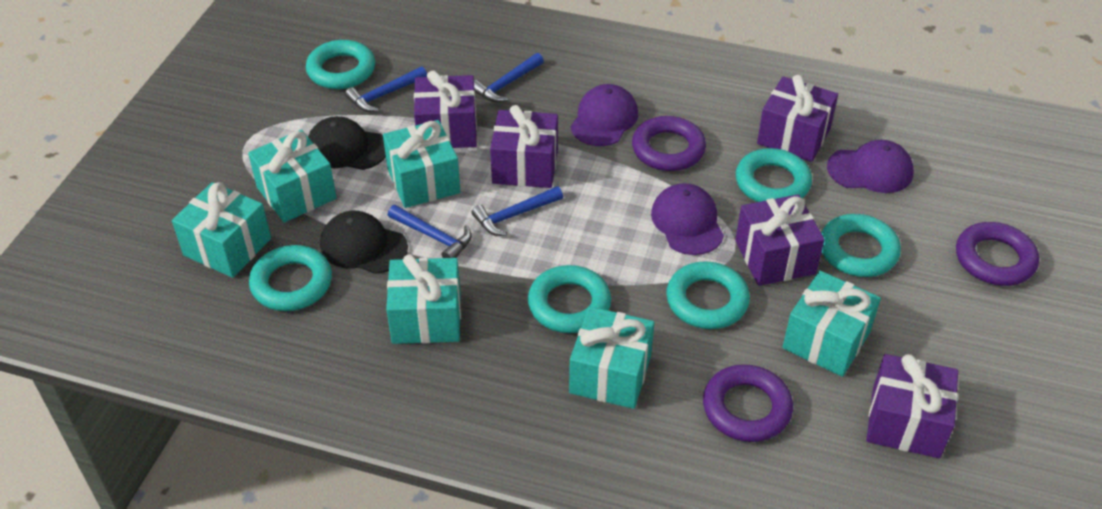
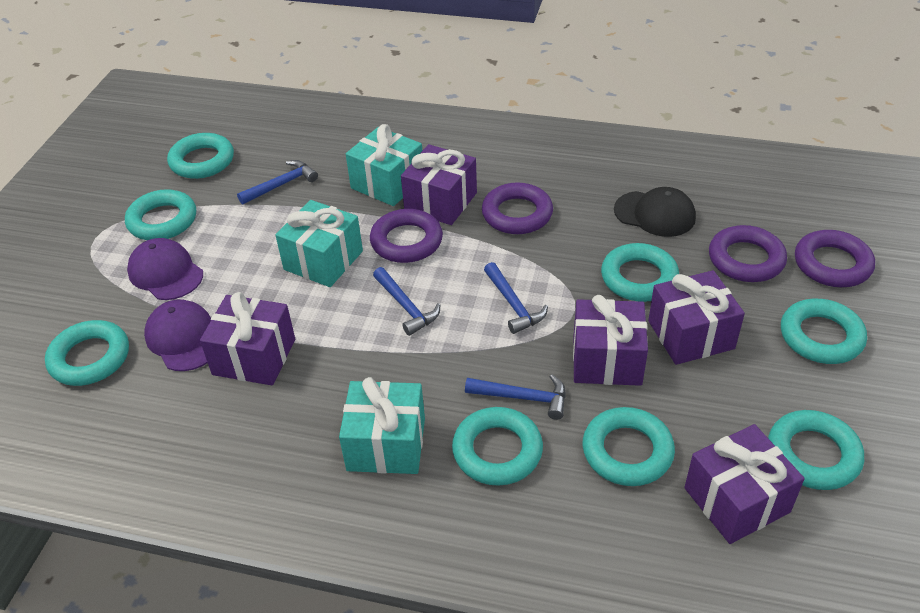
black cap: 2 -> 1
purple cap: 3 -> 2
purple ring: 3 -> 4
turquoise gift: 6 -> 3
turquoise ring: 6 -> 8

